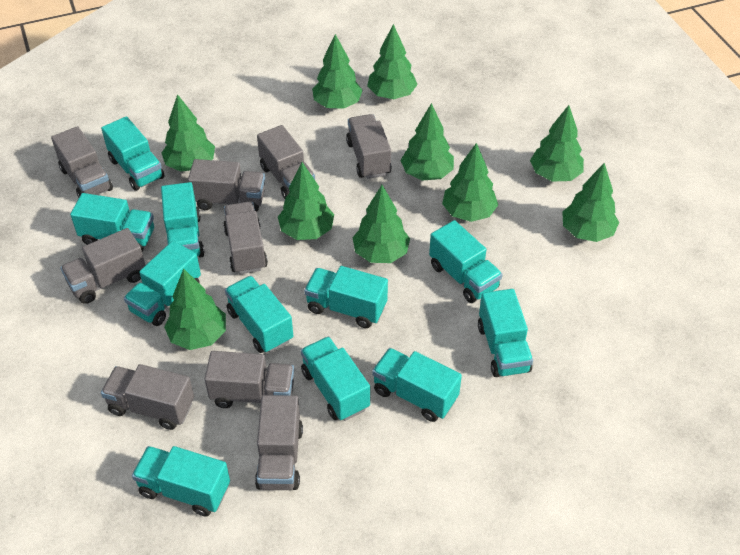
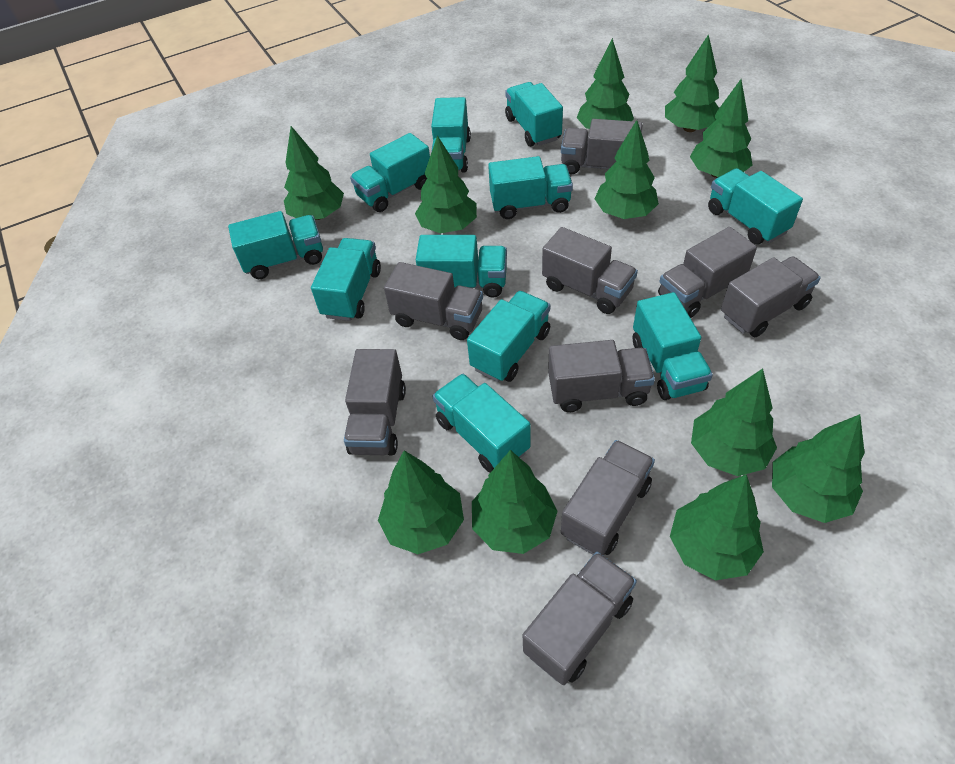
green tree: 10 -> 11

